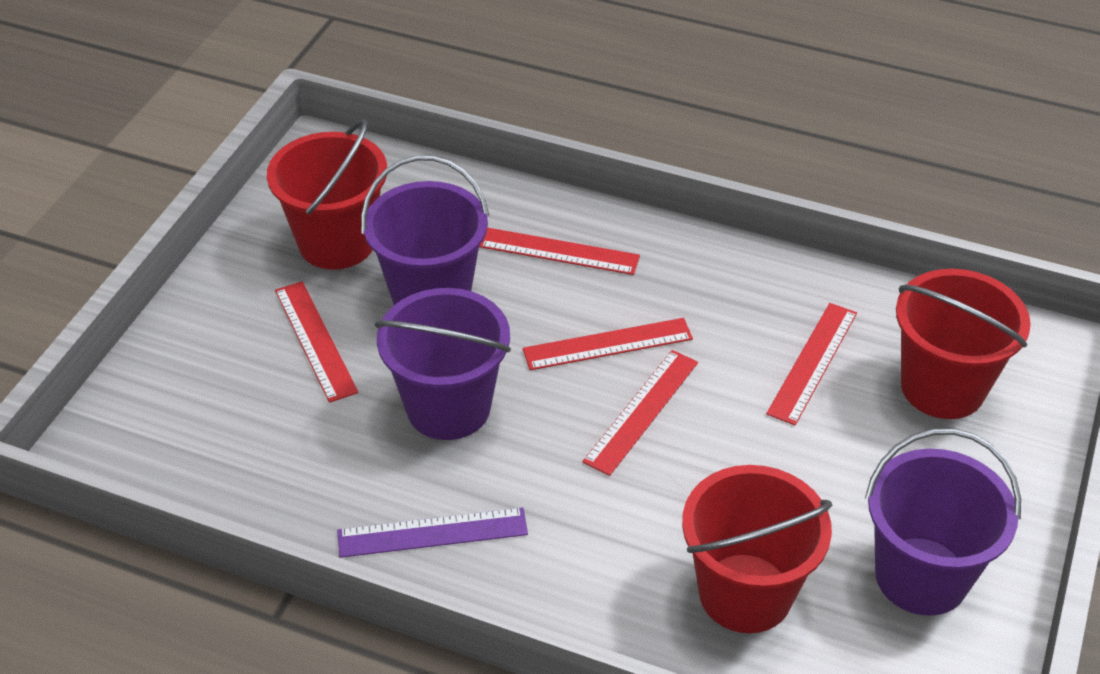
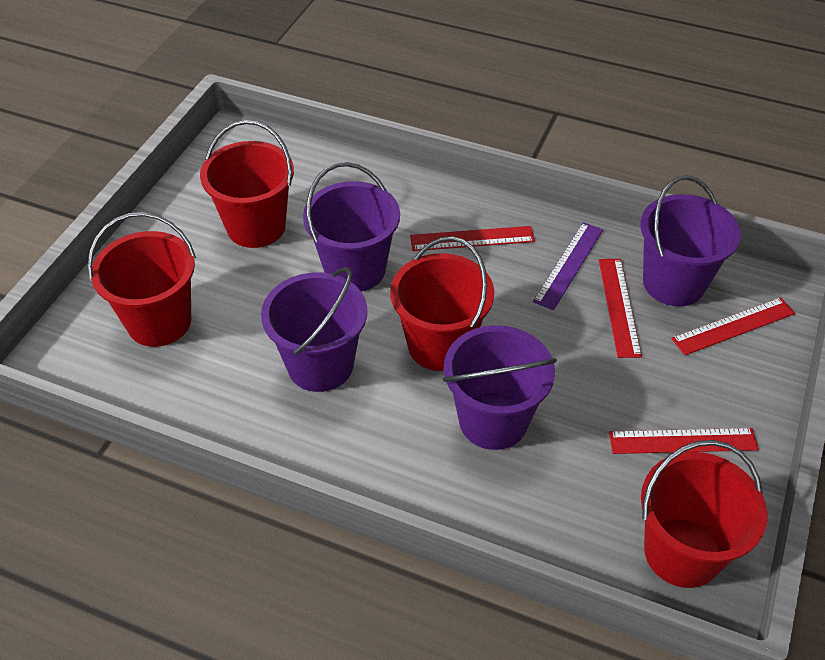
purple bucket: 3 -> 4
red bucket: 3 -> 4
red ruler: 5 -> 4

